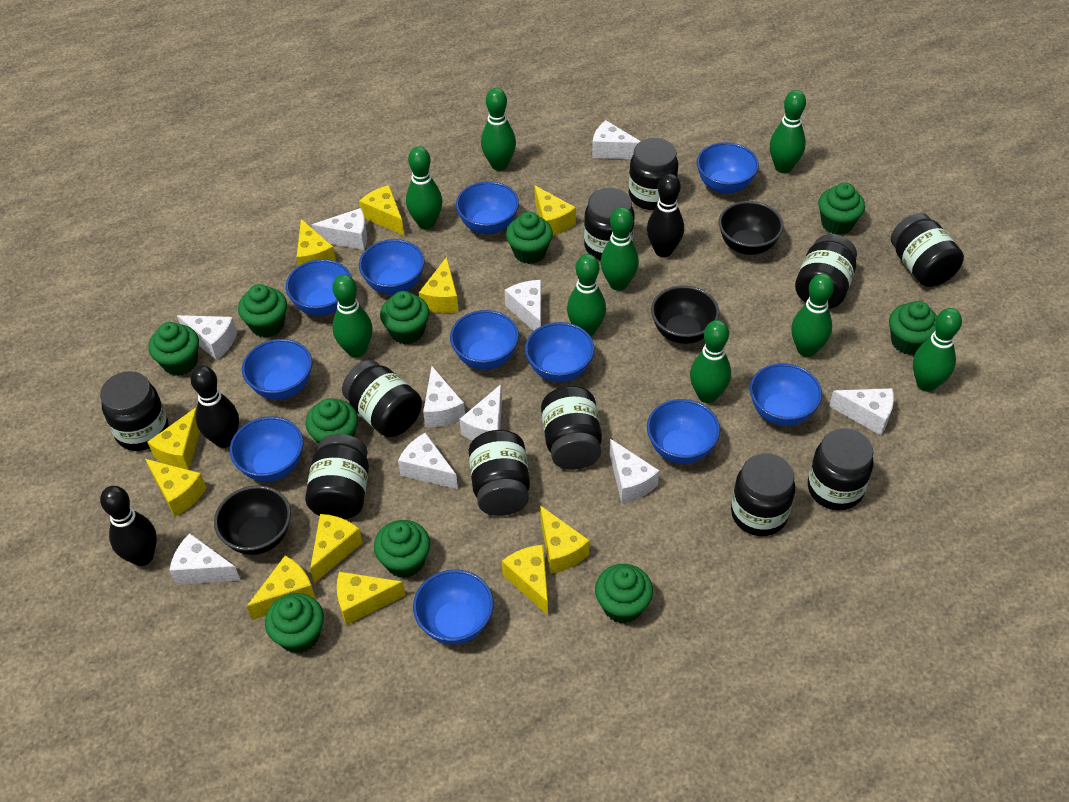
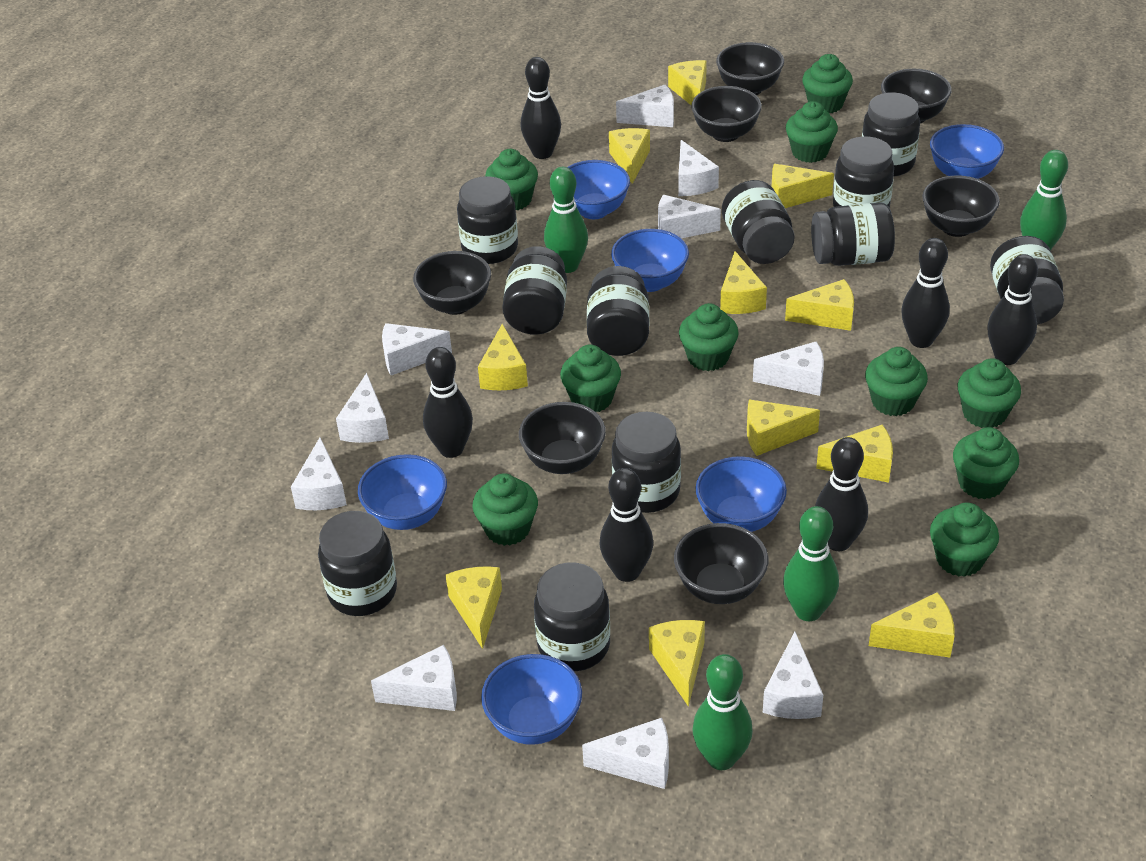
black bowl: 3 -> 7
black bowling pin: 3 -> 6
blue bowl: 11 -> 6
green bowling pin: 9 -> 4

